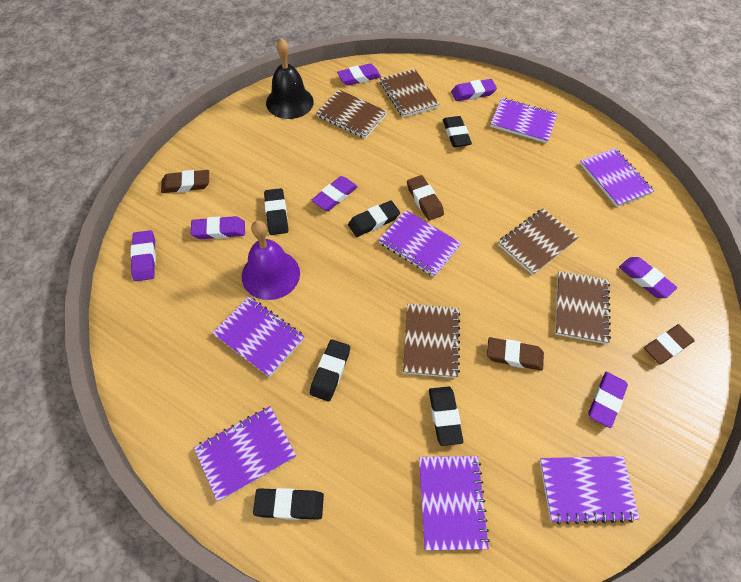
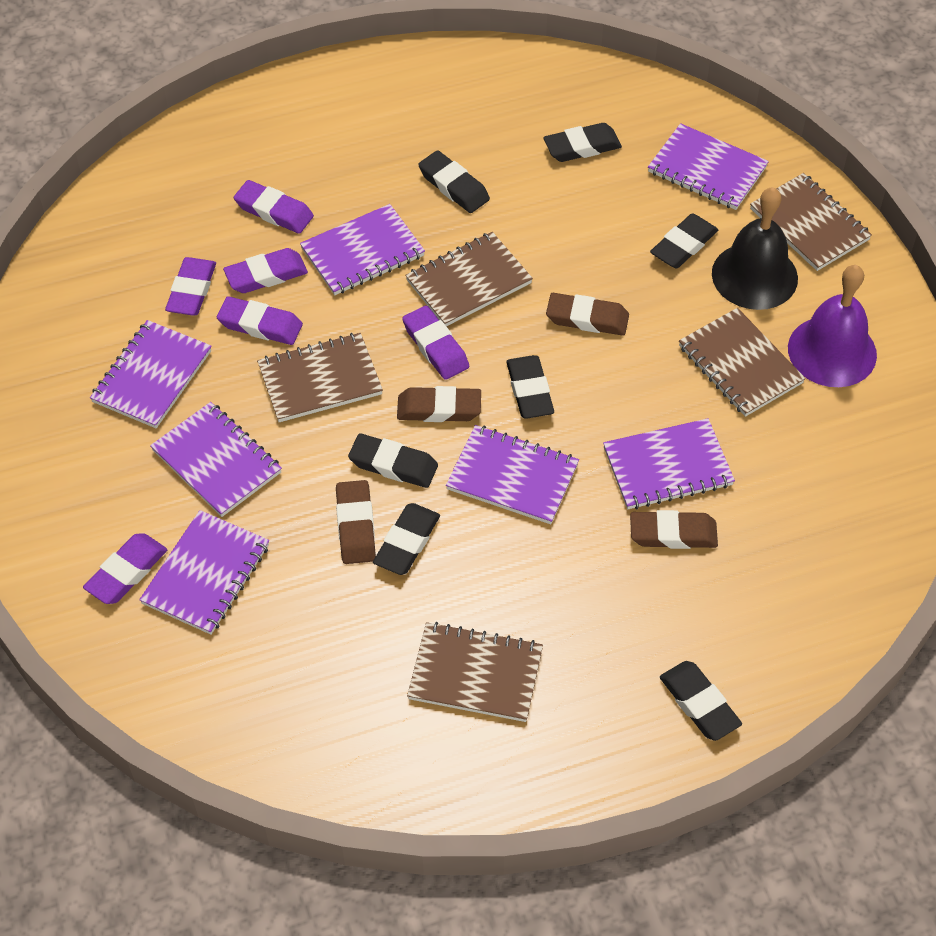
black eraser: 6 -> 7
purple eraser: 7 -> 6

